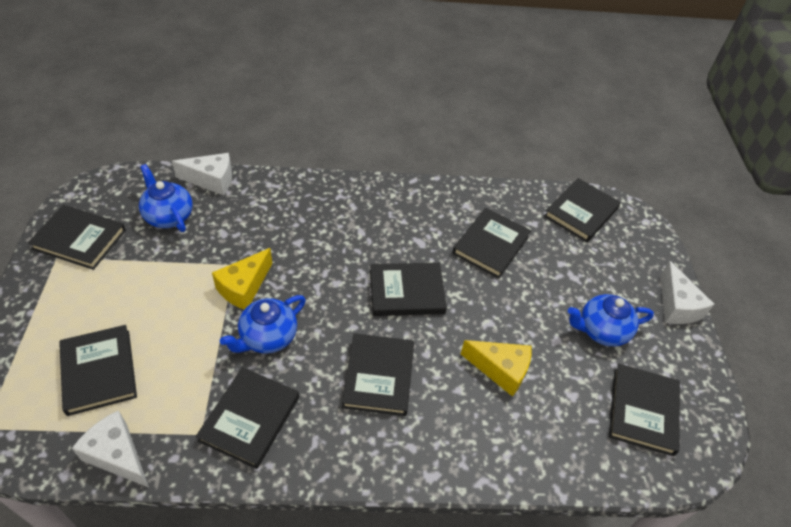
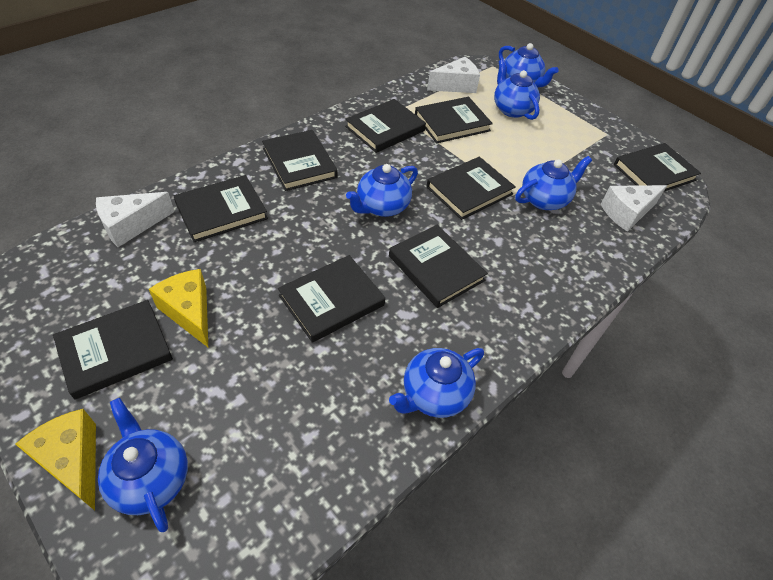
black book: 8 -> 9
blue teapot: 3 -> 6

